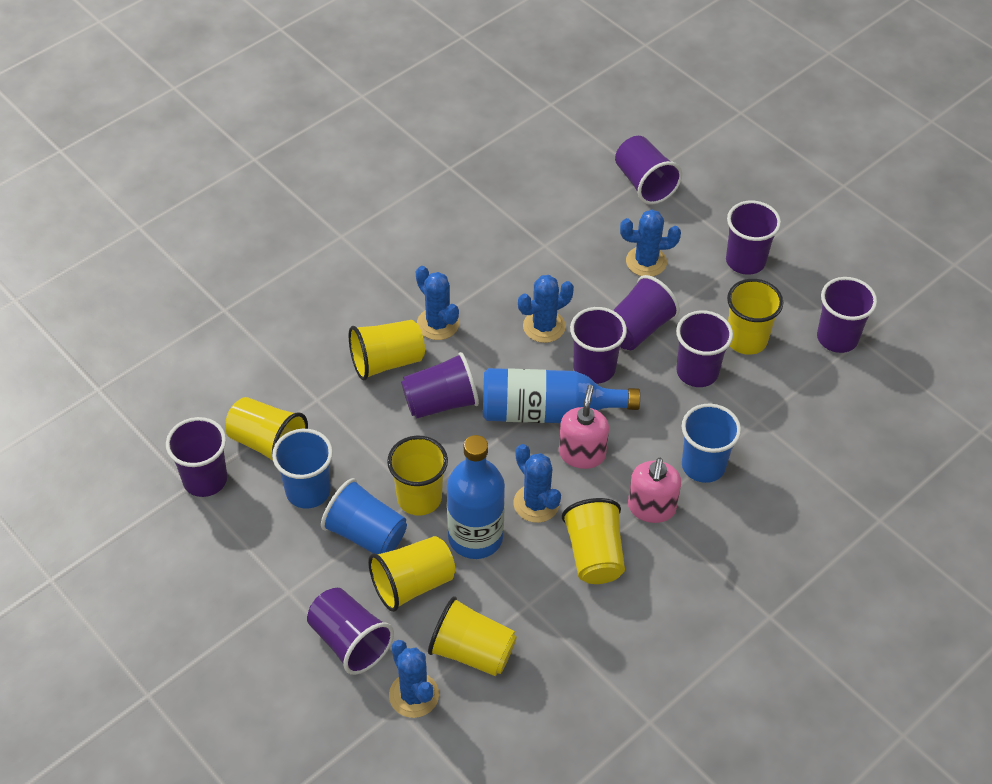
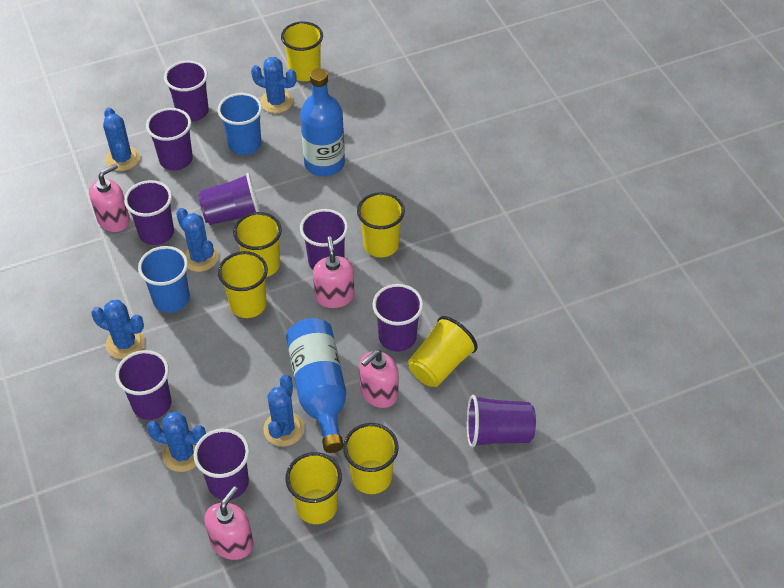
blue cactus: 5 -> 6
blue cup: 3 -> 2
pink soap dispenser: 2 -> 4

